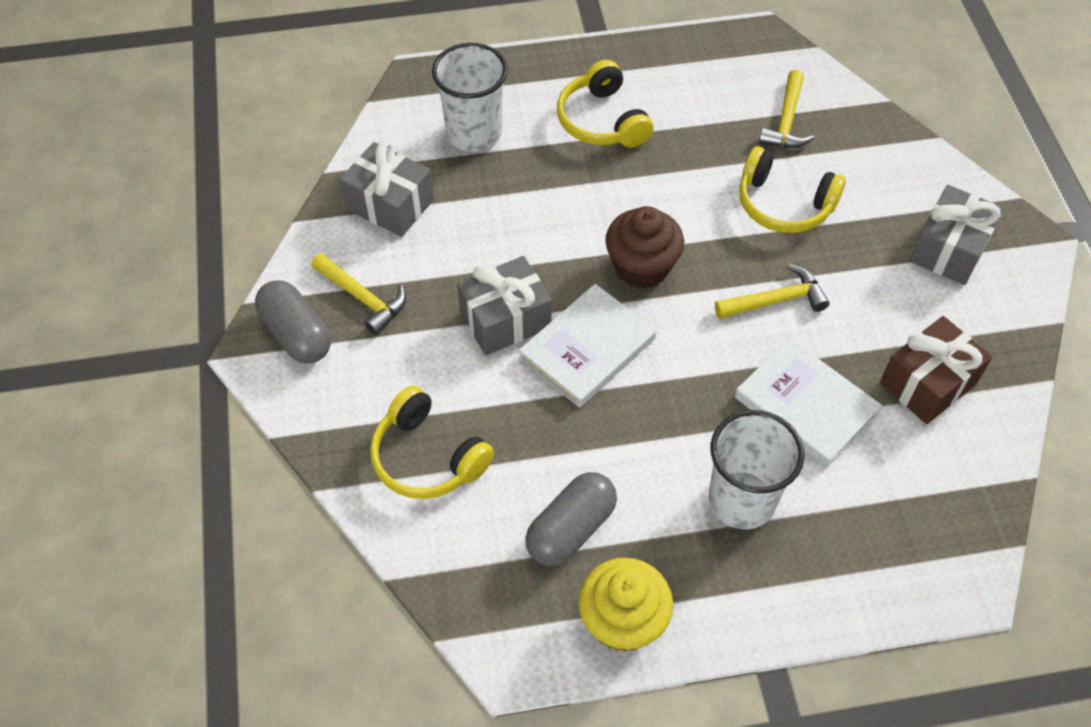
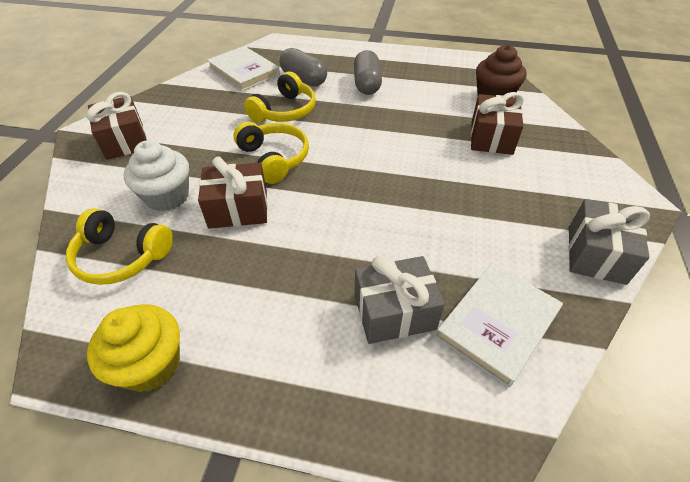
brown gift: 1 -> 3
grey gift: 3 -> 2
white cup: 2 -> 0
white cupcake: 0 -> 1
yellow hammer: 3 -> 0

